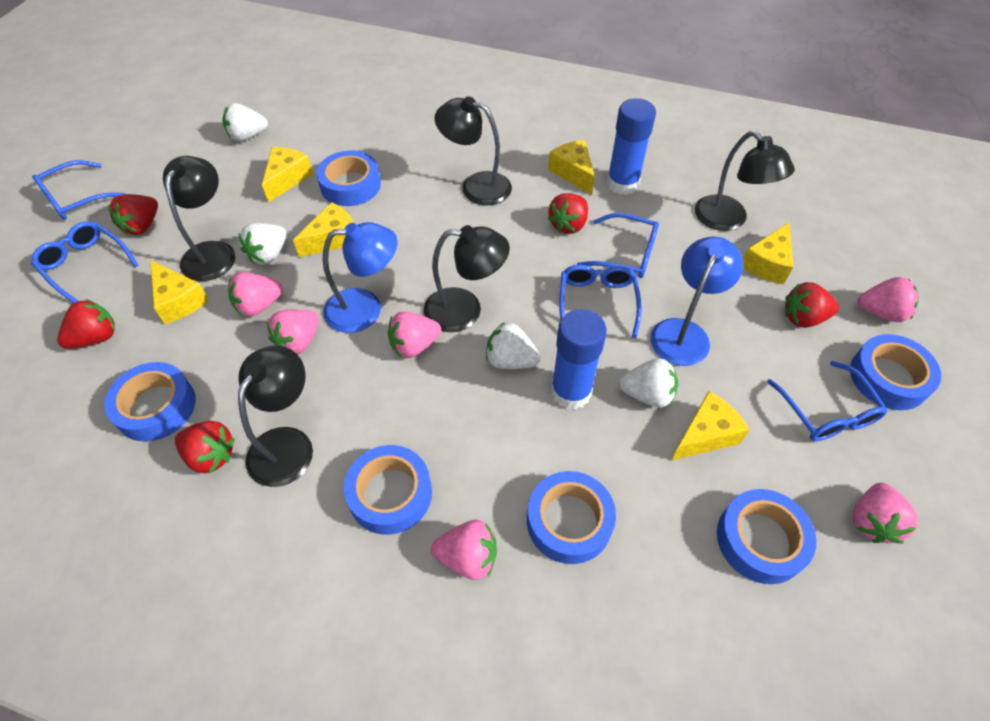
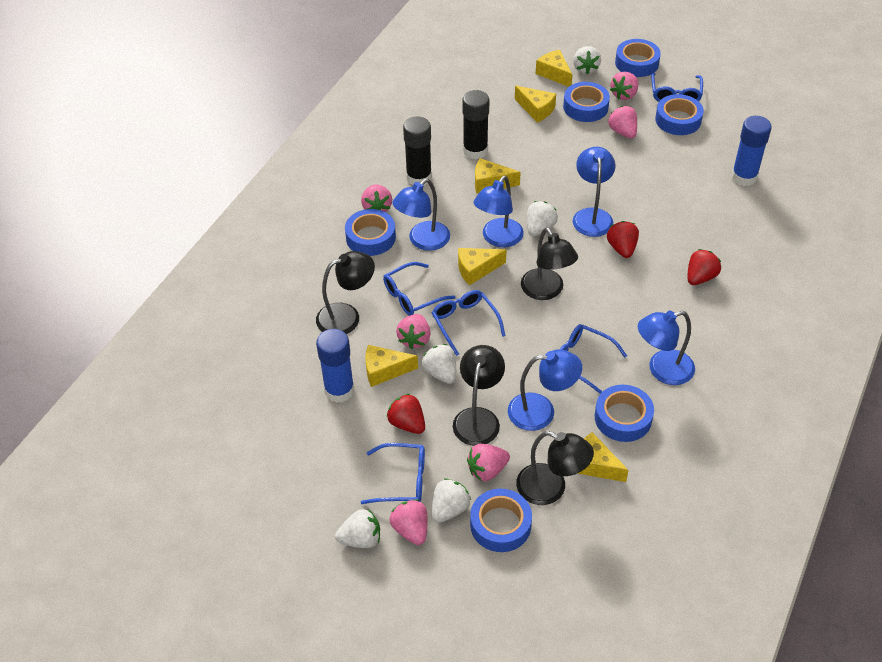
black glue stick: 0 -> 2
black lamp: 5 -> 4
blue lamp: 2 -> 5
red strawberry: 5 -> 3
white strawberry: 4 -> 5

